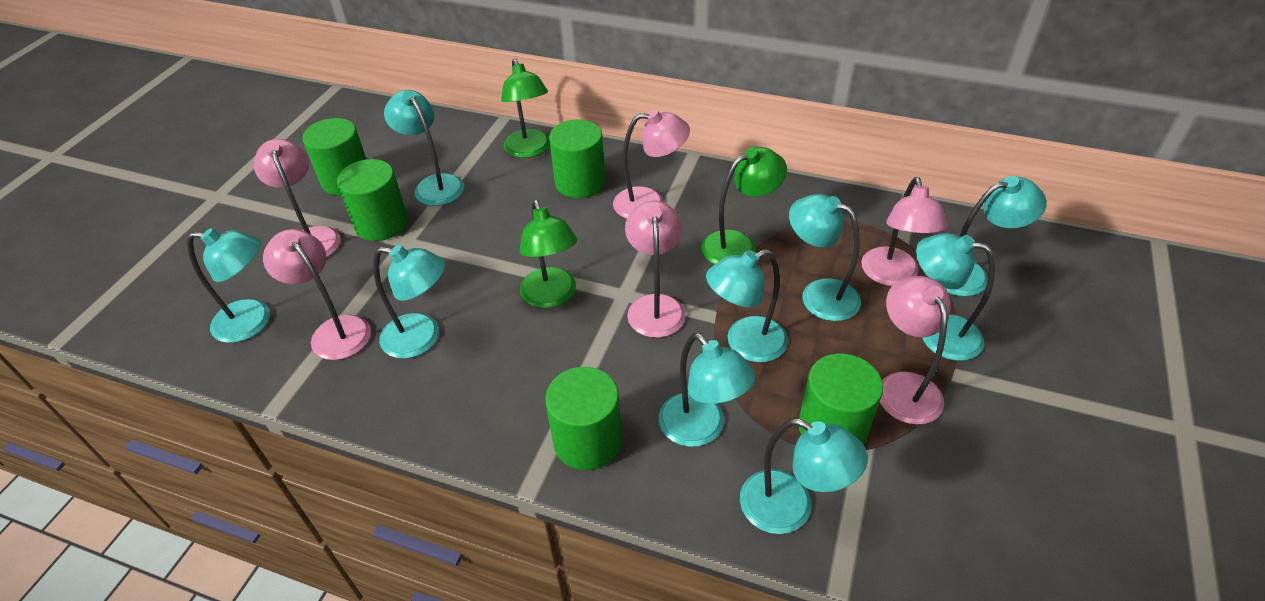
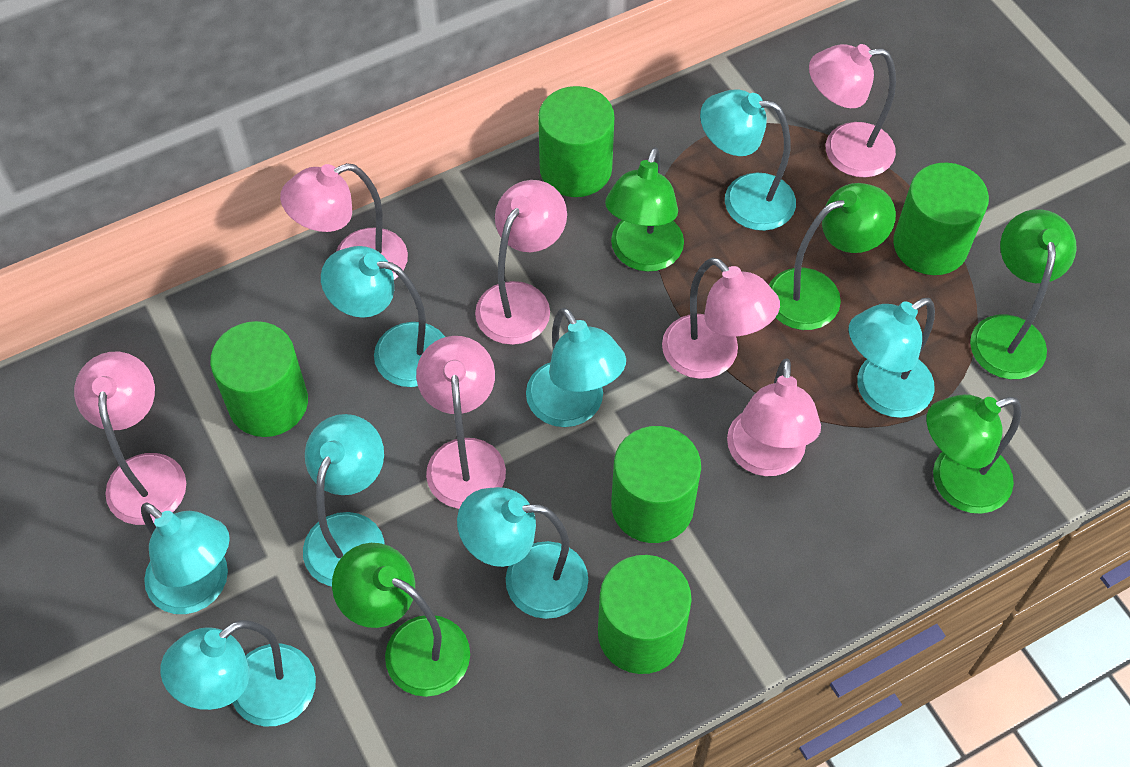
green lamp: 3 -> 5
pink lamp: 6 -> 7
turquoise lamp: 9 -> 8

